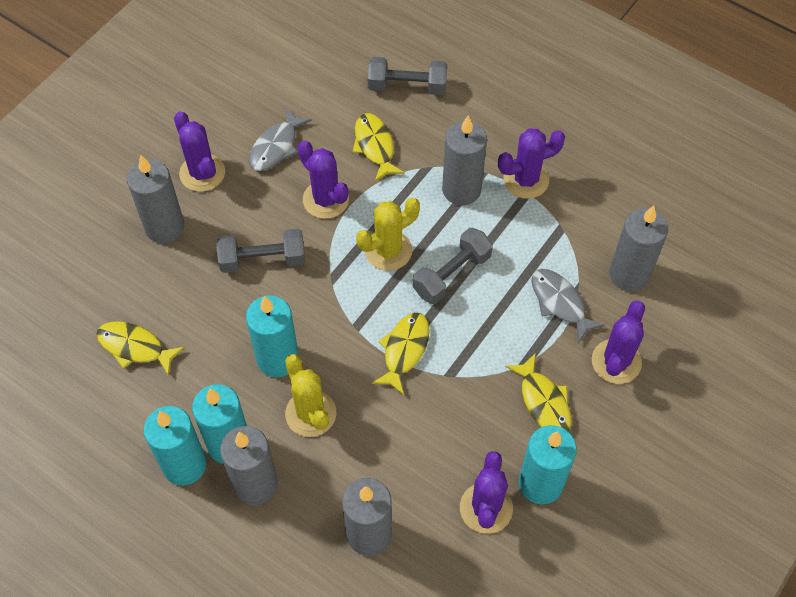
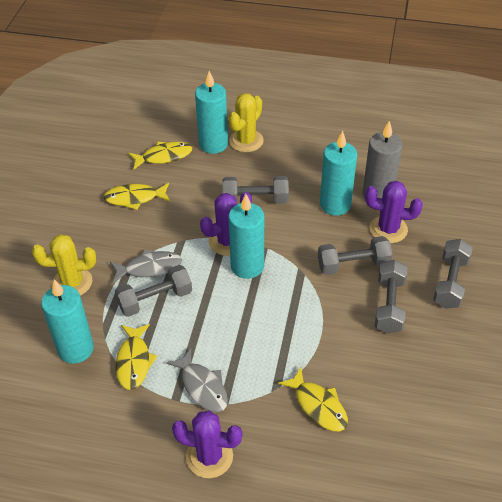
grey candle: 5 -> 1
grey dumbbell: 3 -> 5
purple cactus: 5 -> 3

